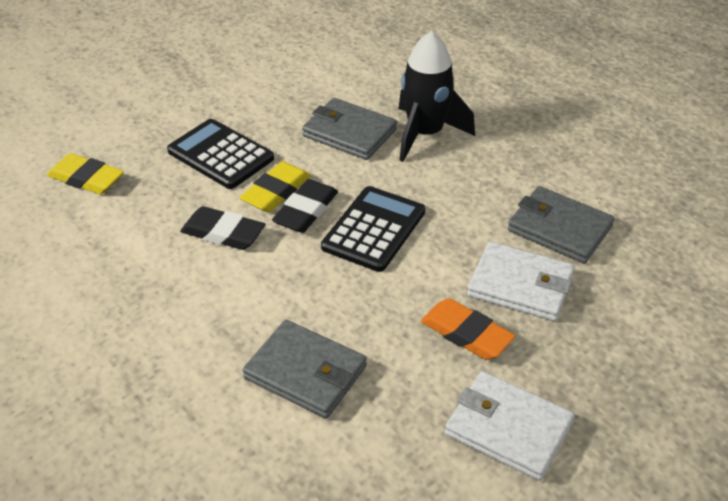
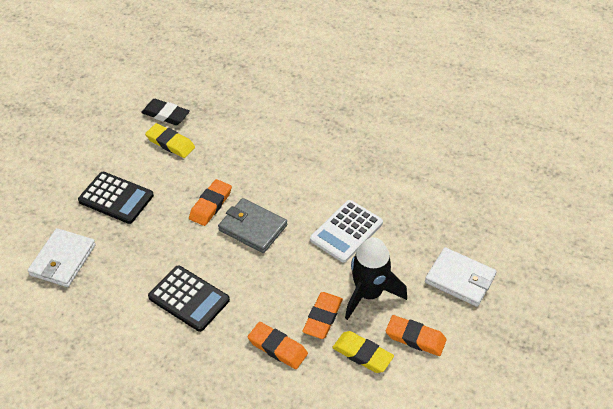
black eraser: 2 -> 1
grey wallet: 3 -> 1
orange eraser: 1 -> 4
white calculator: 0 -> 1

